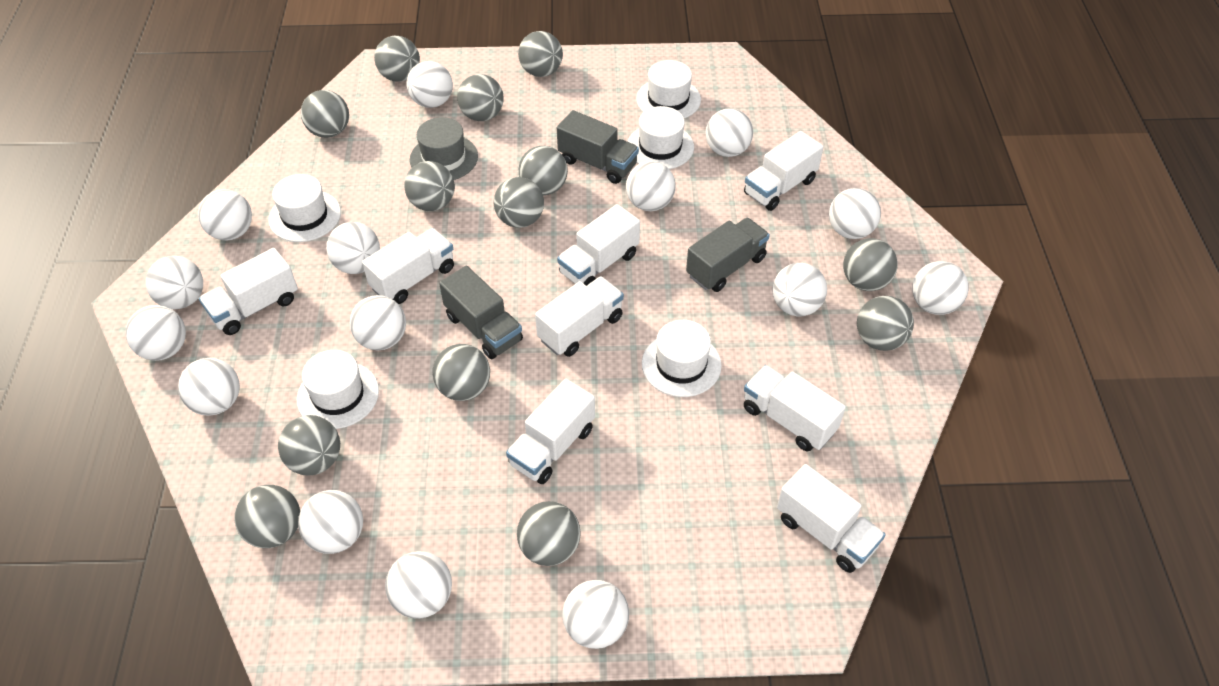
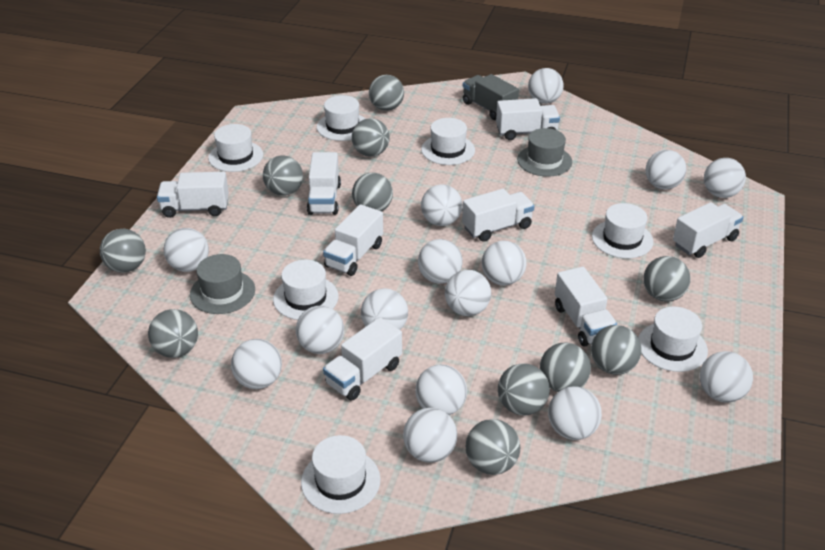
grey ball: 13 -> 11
grey hat: 1 -> 2
grey truck: 3 -> 1
white hat: 5 -> 7

